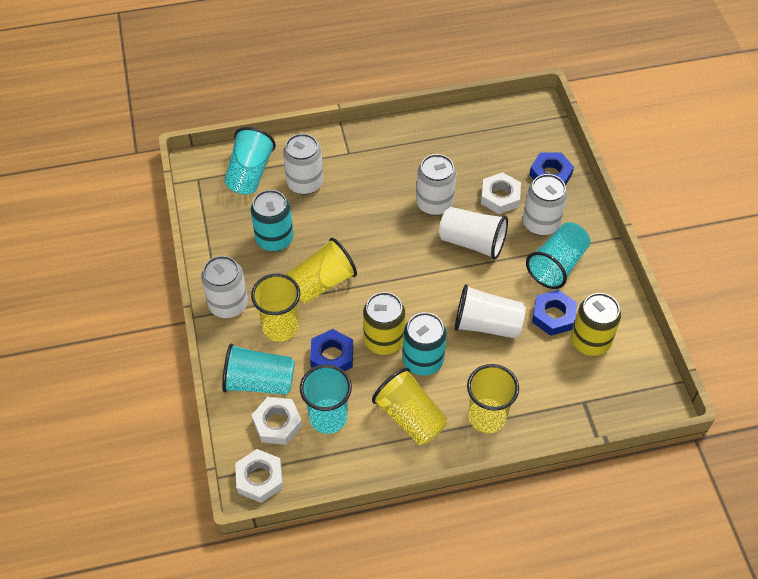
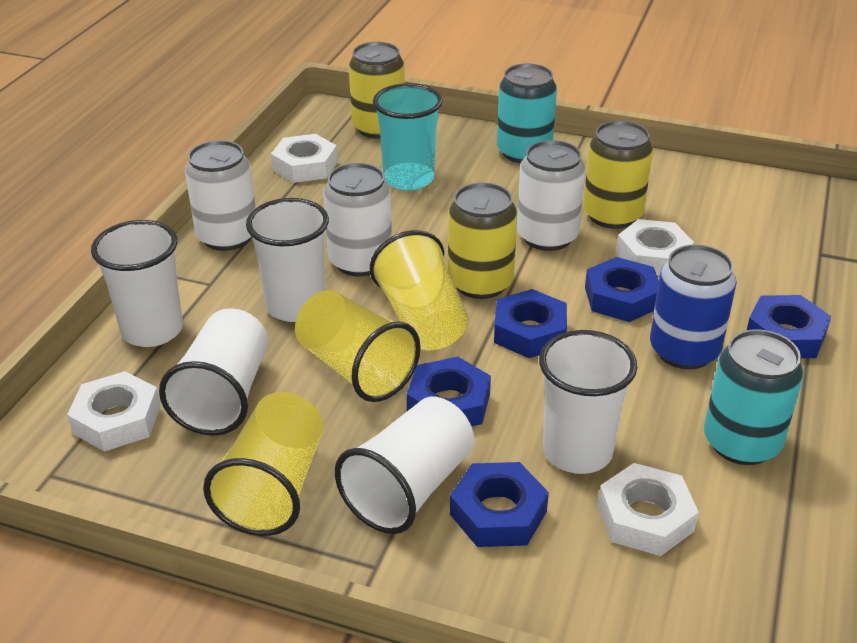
blue can: 0 -> 1
blue nut: 3 -> 5
turquoise cup: 4 -> 1
white can: 4 -> 3
white cup: 2 -> 5
white nut: 3 -> 4
yellow can: 2 -> 3
yellow cup: 4 -> 3

